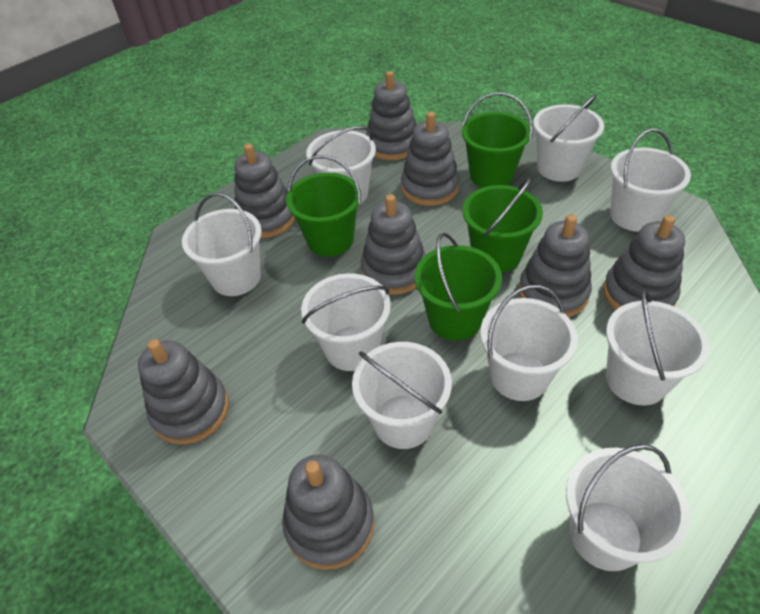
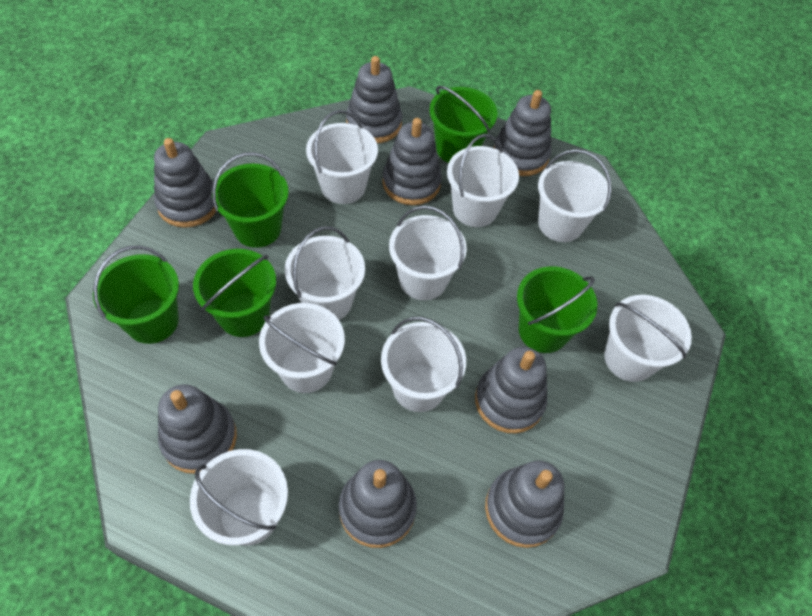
green bucket: 4 -> 5

